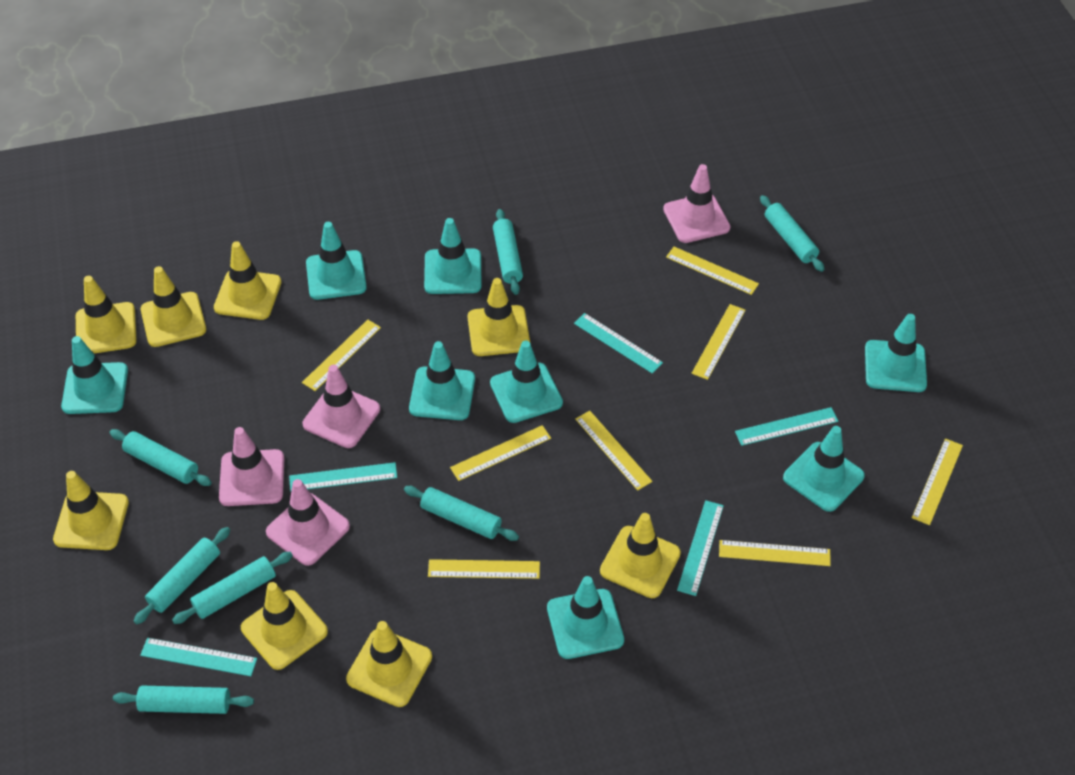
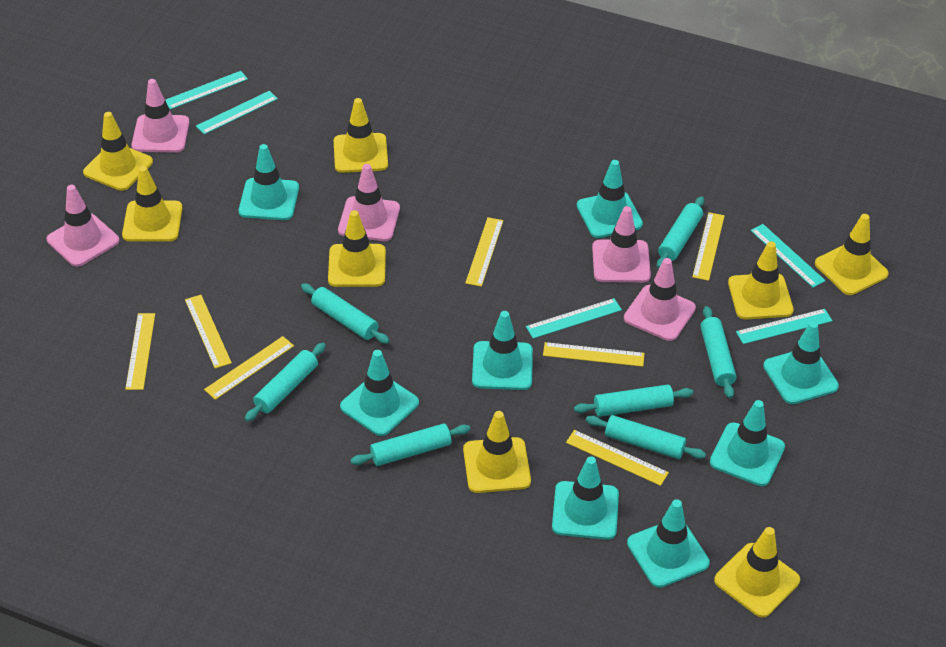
pink traffic cone: 4 -> 5
yellow ruler: 8 -> 7

